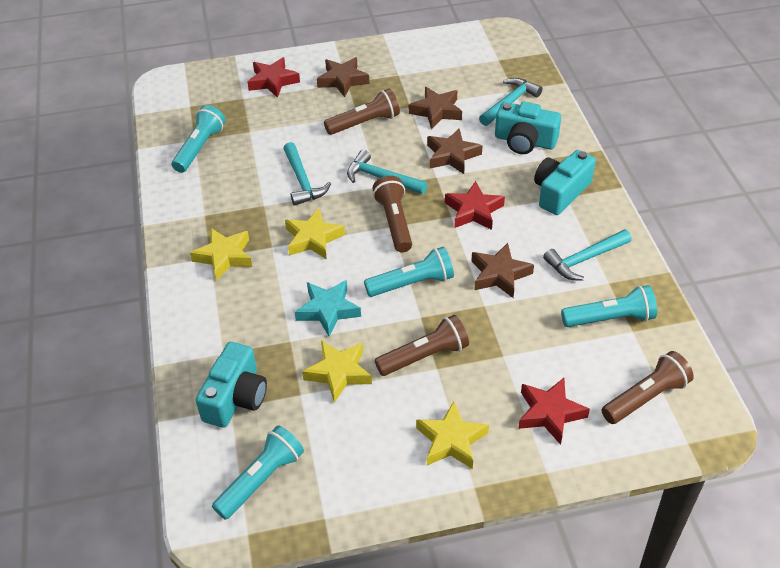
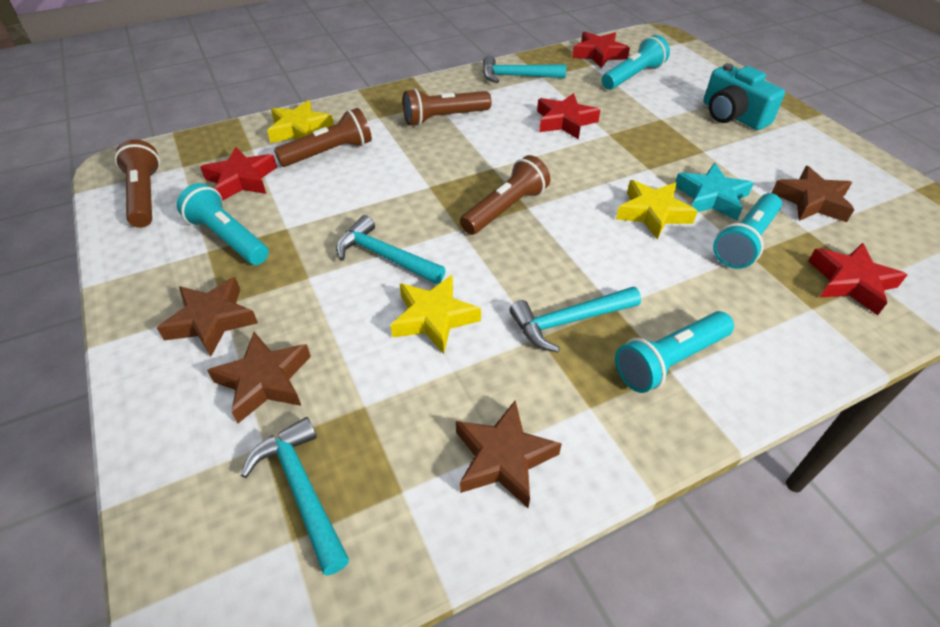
red star: 3 -> 4
turquoise camera: 3 -> 1
yellow star: 4 -> 3

